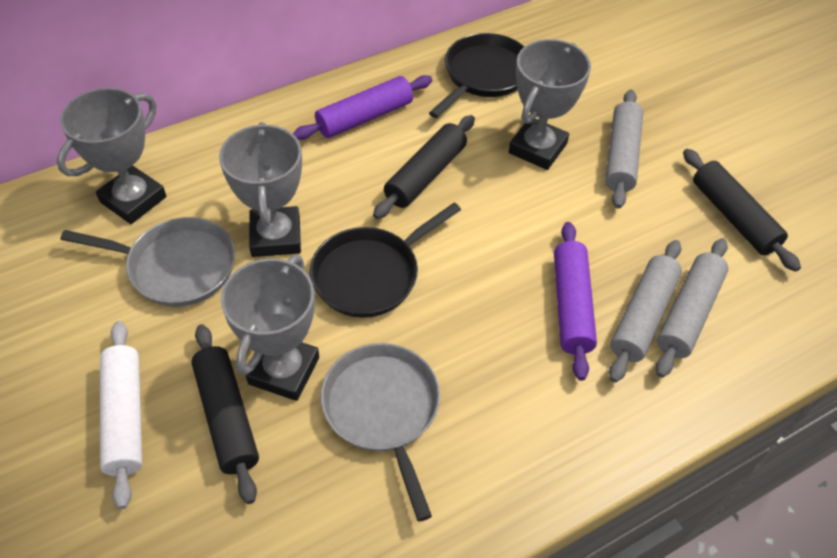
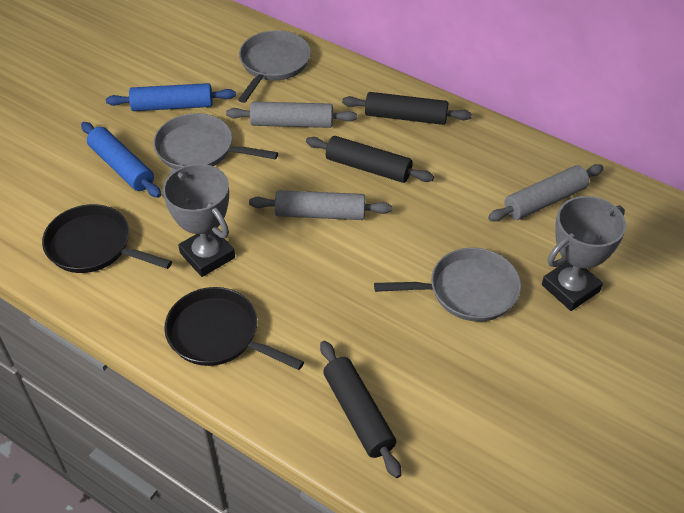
blue rolling pin: 0 -> 2
grey pan: 2 -> 3
grey trophy: 4 -> 2
purple rolling pin: 2 -> 0
white rolling pin: 1 -> 0

